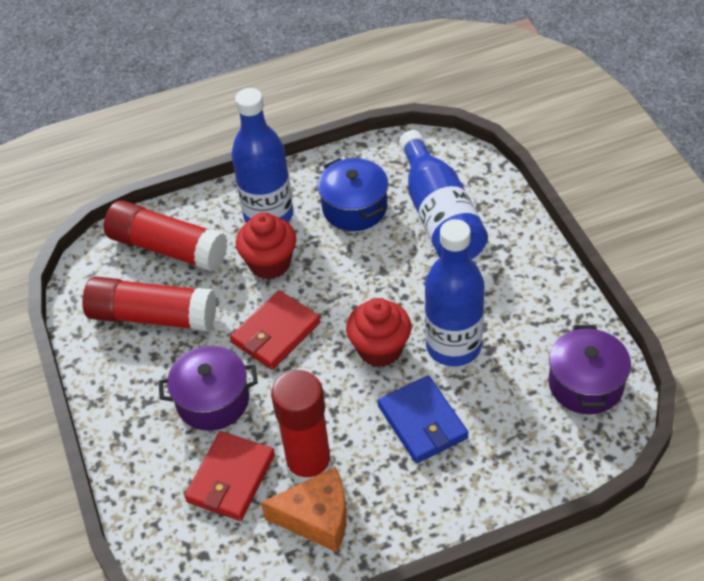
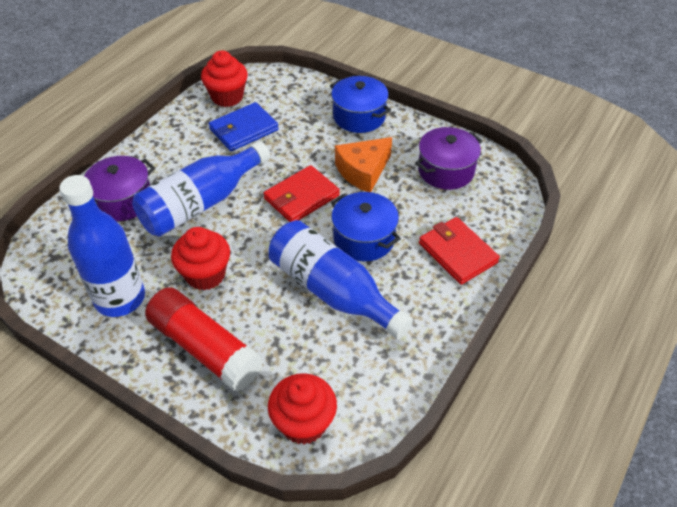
blue pot: 1 -> 2
red cupcake: 2 -> 3
red glue stick: 3 -> 1

